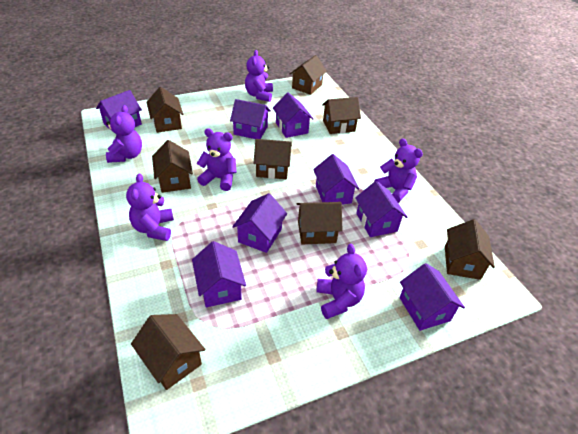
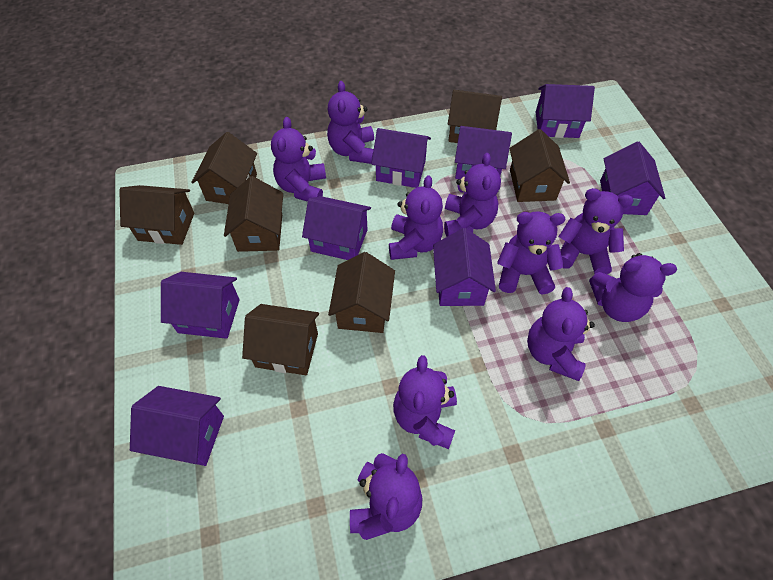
brown house: 8 -> 7
purple teddy bear: 6 -> 10

